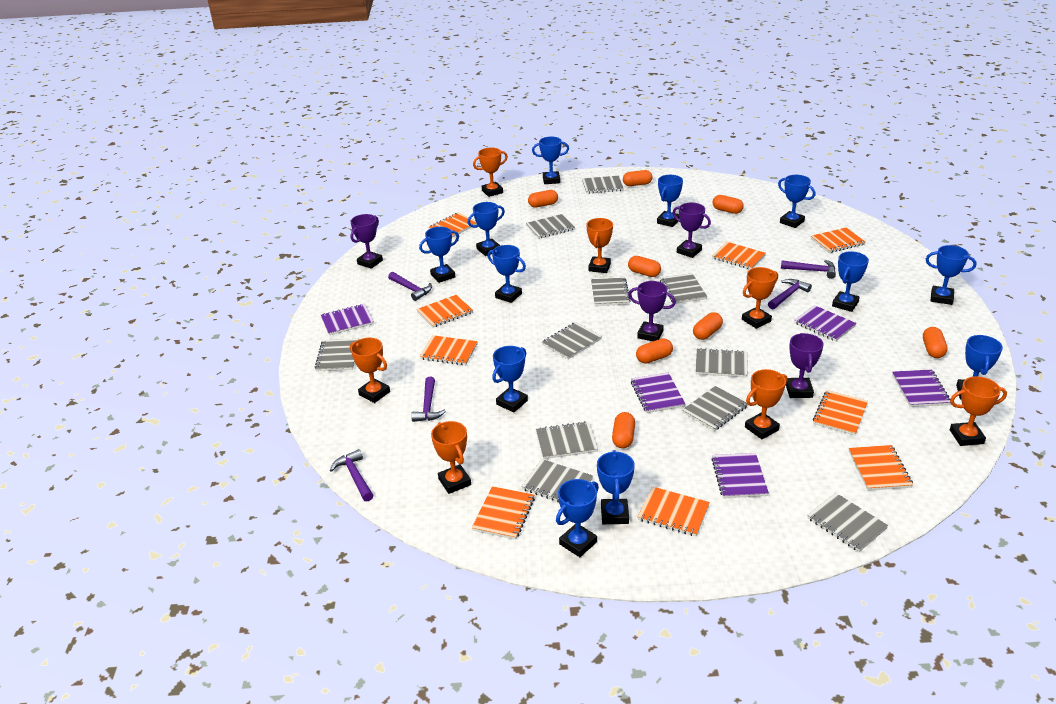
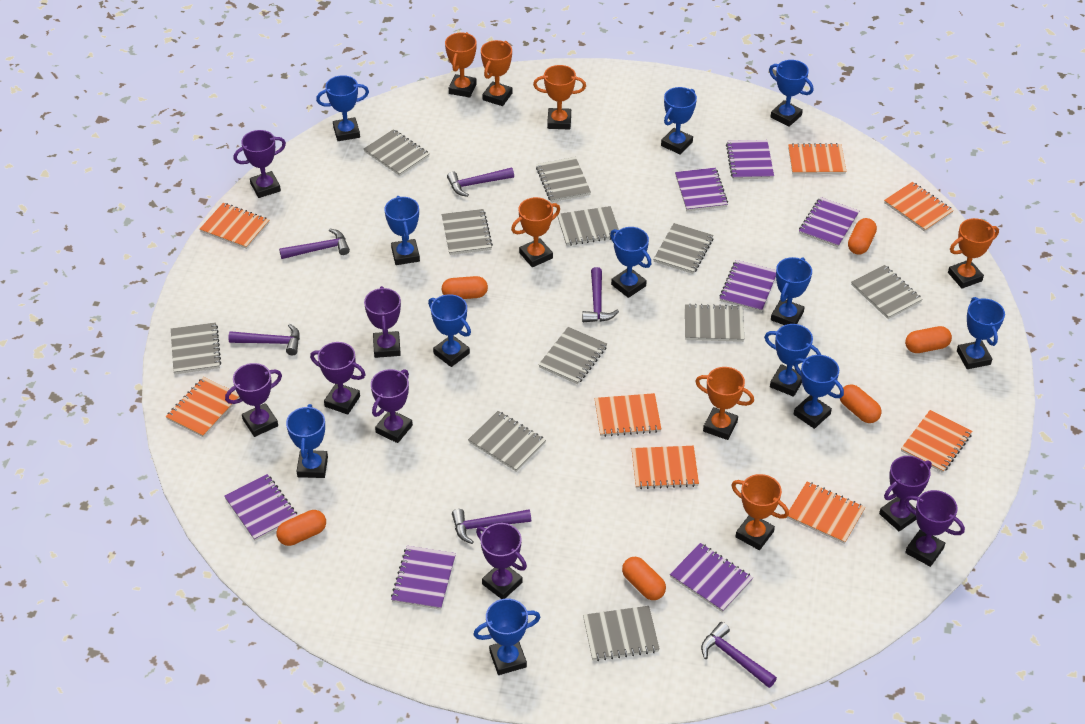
orange capsule: 8 -> 6
orange notebook: 9 -> 8
purple hammer: 5 -> 6
purple notebook: 5 -> 7
purple trophy: 4 -> 8

